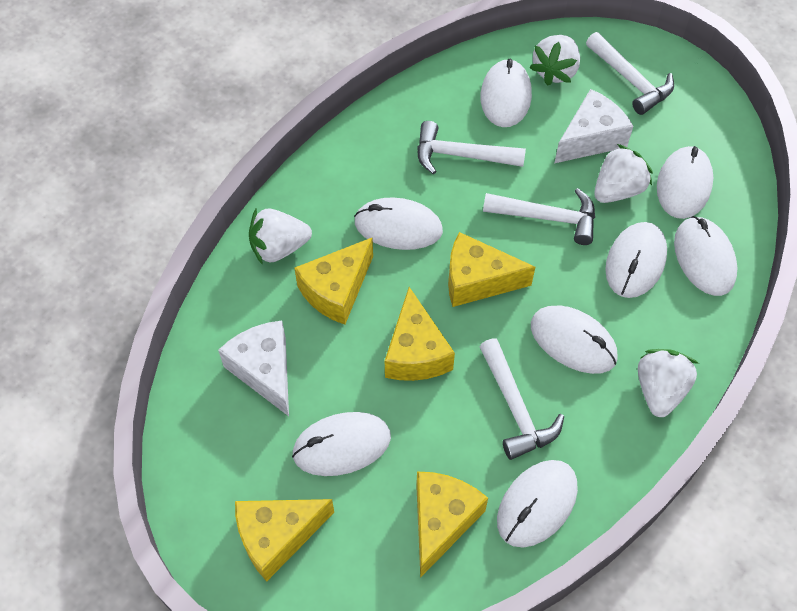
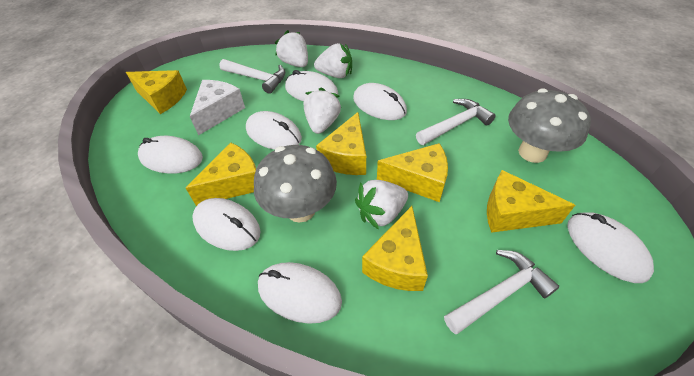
grey mushroom: 0 -> 2
white cheese: 2 -> 1
white hammer: 4 -> 3
white mouse: 8 -> 7
yellow cheese: 5 -> 6

